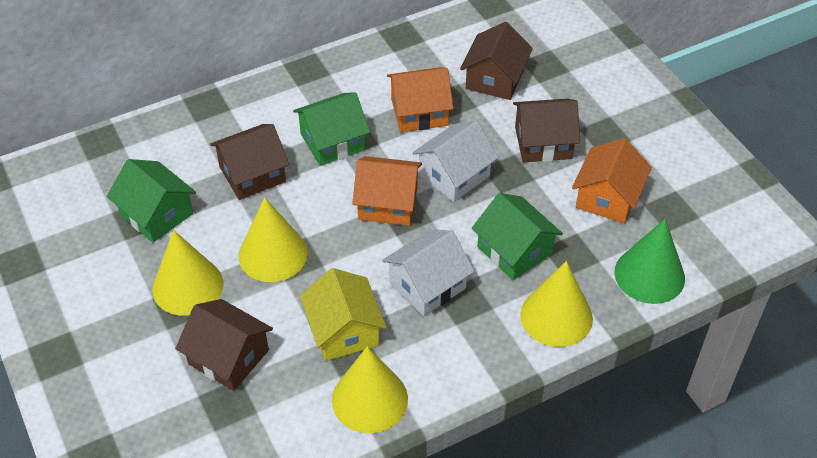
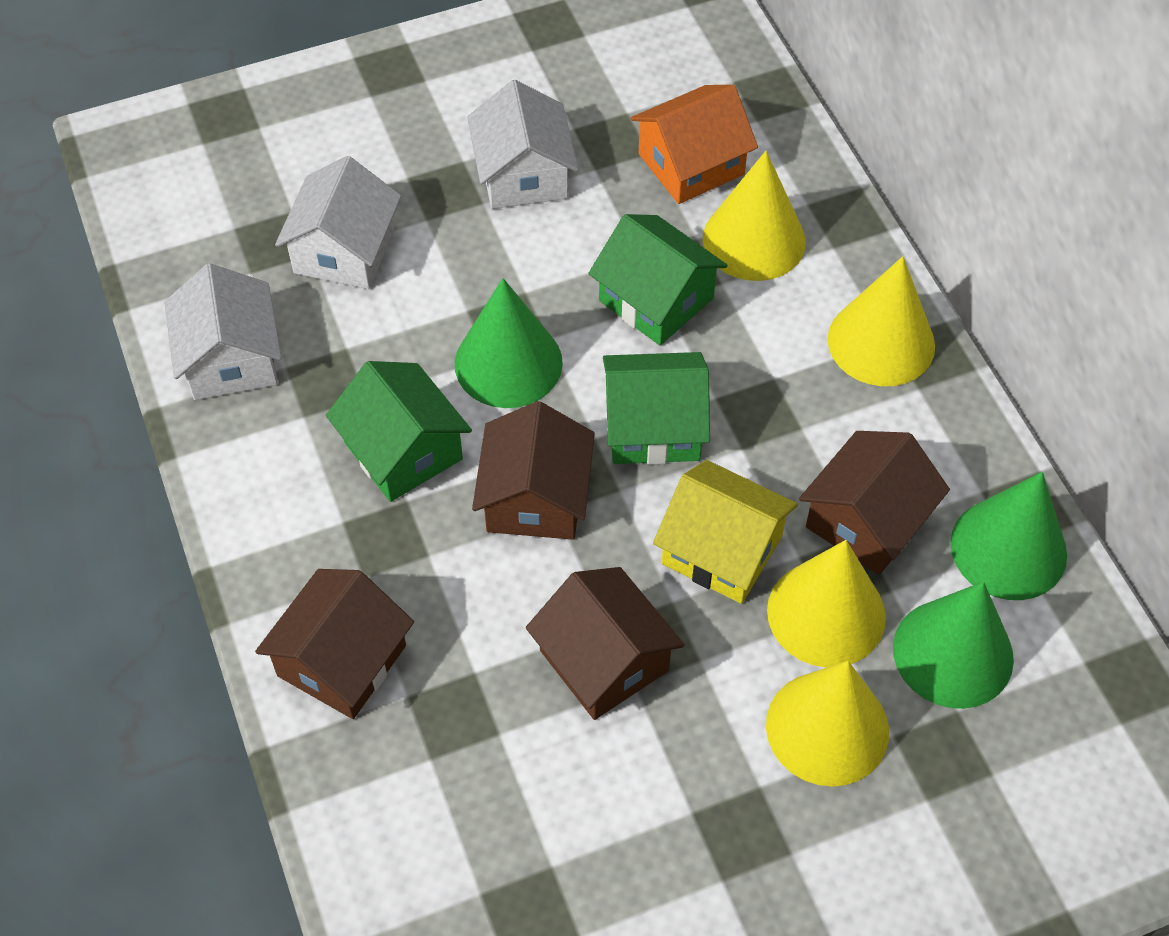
green cone: 1 -> 3
orange house: 3 -> 1
white house: 2 -> 3

